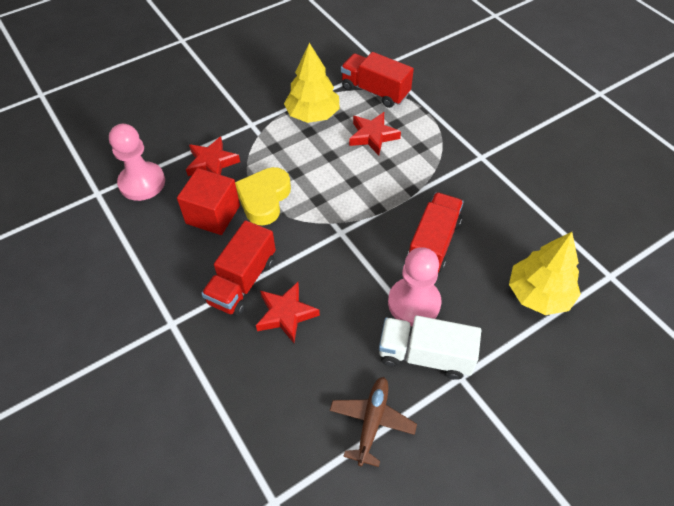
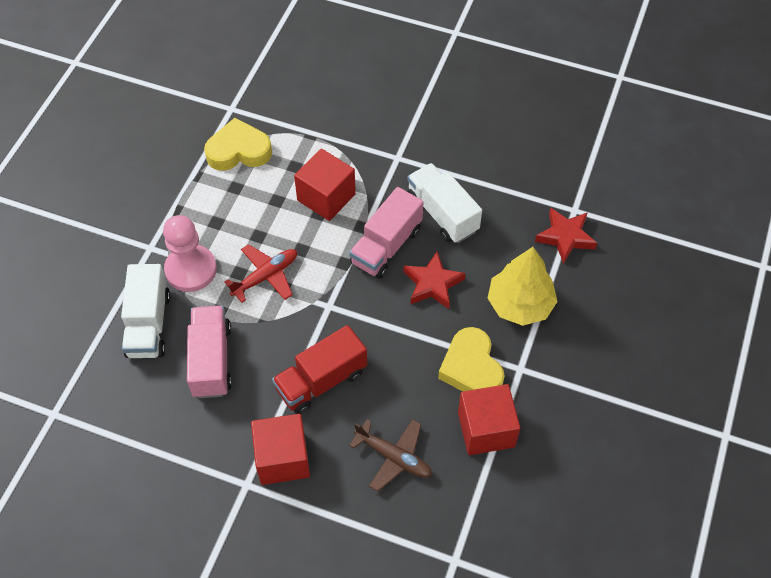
pink pawn: 2 -> 1
pink truck: 0 -> 2
red cube: 1 -> 3
red plane: 0 -> 1
red star: 3 -> 2
red truck: 3 -> 1
white truck: 1 -> 2
yellow heart: 1 -> 2
yellow tree: 2 -> 1

